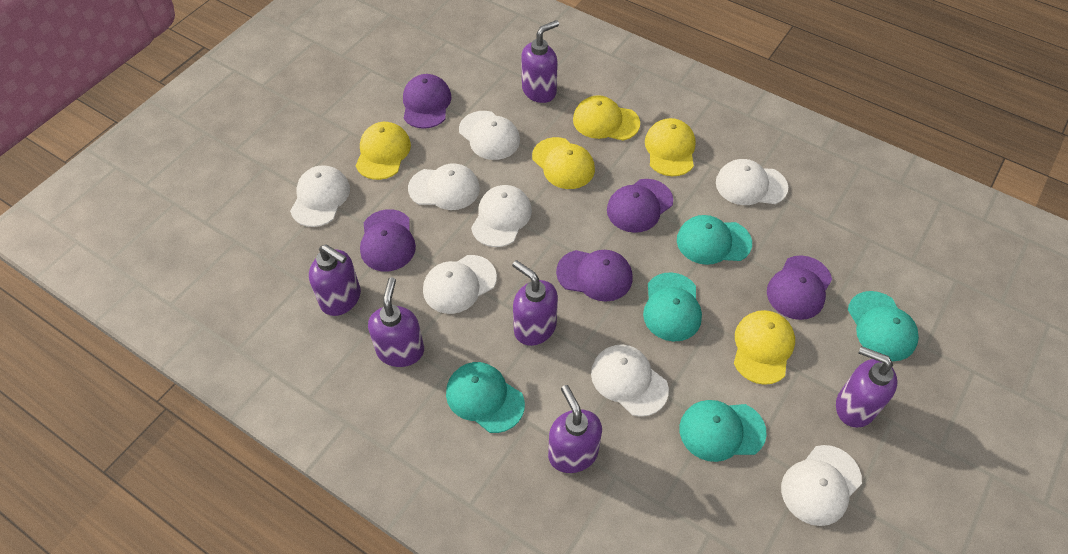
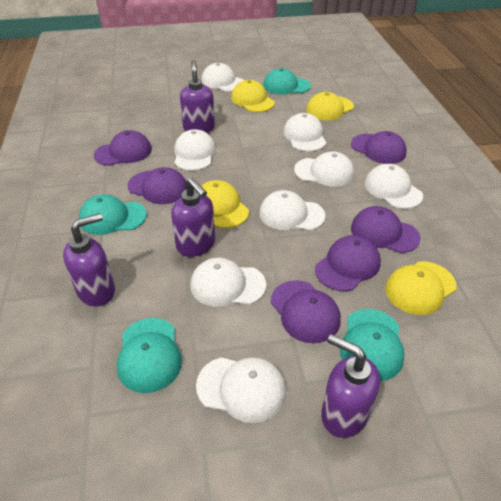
purple cap: 5 -> 6
purple soap dispenser: 6 -> 4
turquoise cap: 5 -> 4
yellow cap: 5 -> 4

